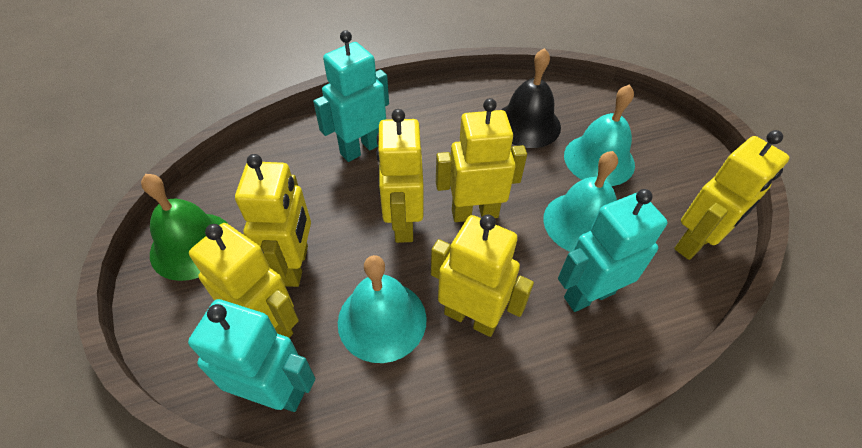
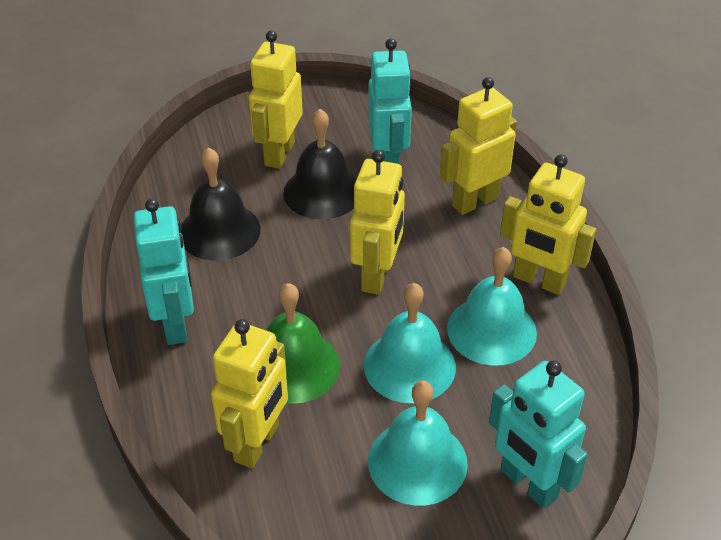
black bell: 1 -> 2
yellow robot: 6 -> 5

